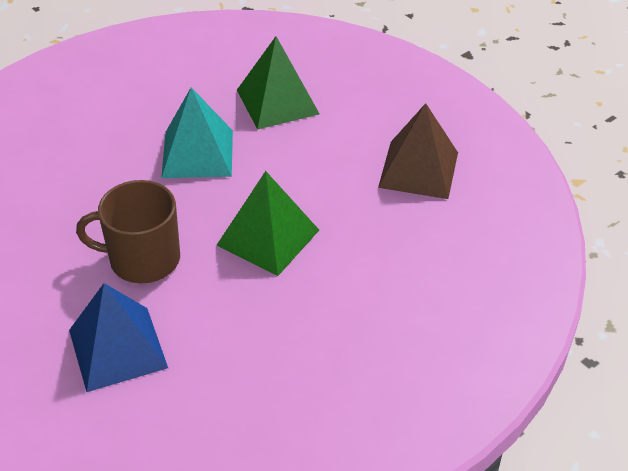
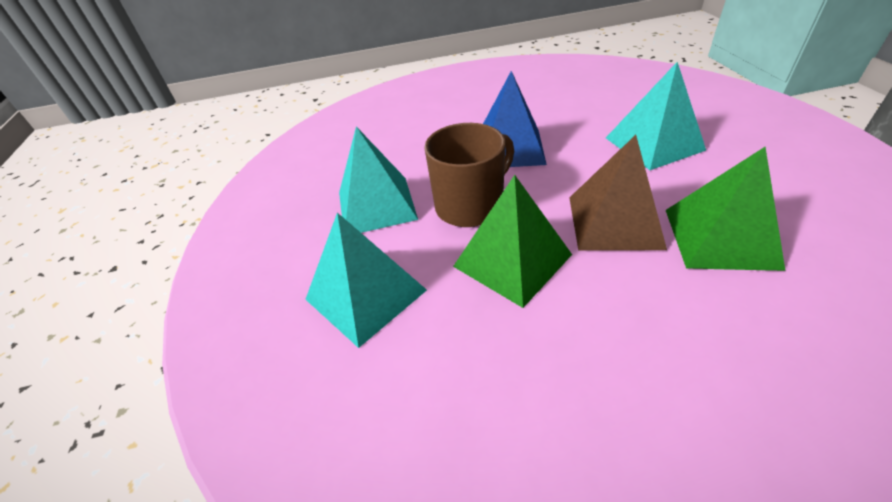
turquoise pyramid: 1 -> 3

